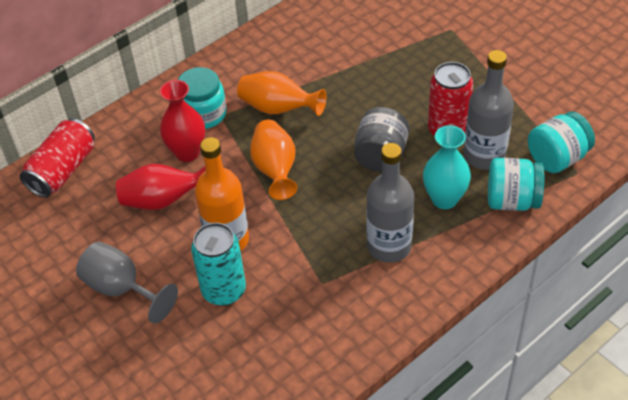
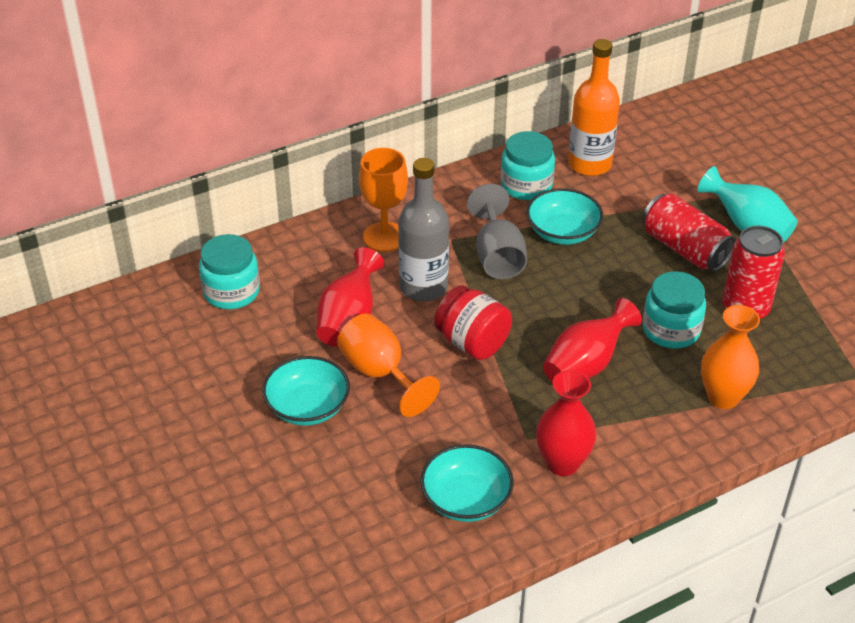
grey bottle: 2 -> 1
grey jar: 1 -> 0
orange goblet: 0 -> 2
orange vase: 2 -> 1
red jar: 0 -> 1
red vase: 2 -> 3
turquoise bowl: 0 -> 3
turquoise can: 1 -> 0

